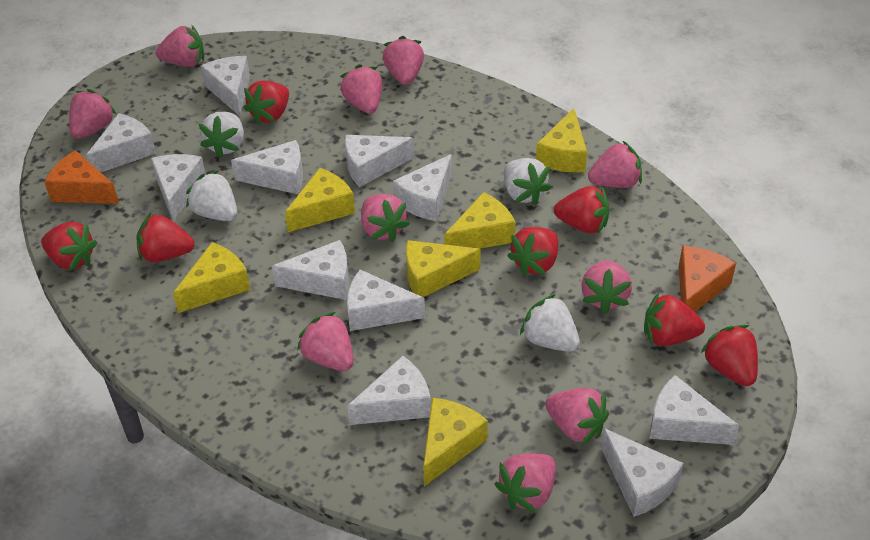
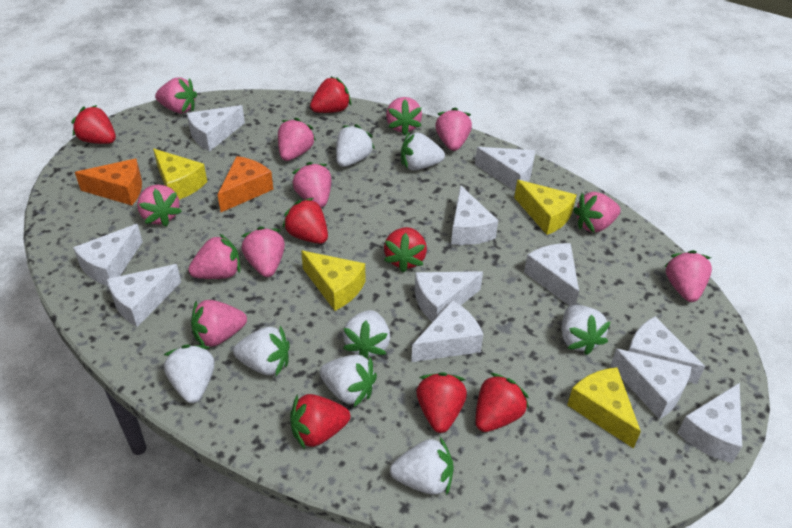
pink strawberry: 10 -> 11
white strawberry: 4 -> 8
yellow cheese: 6 -> 4

